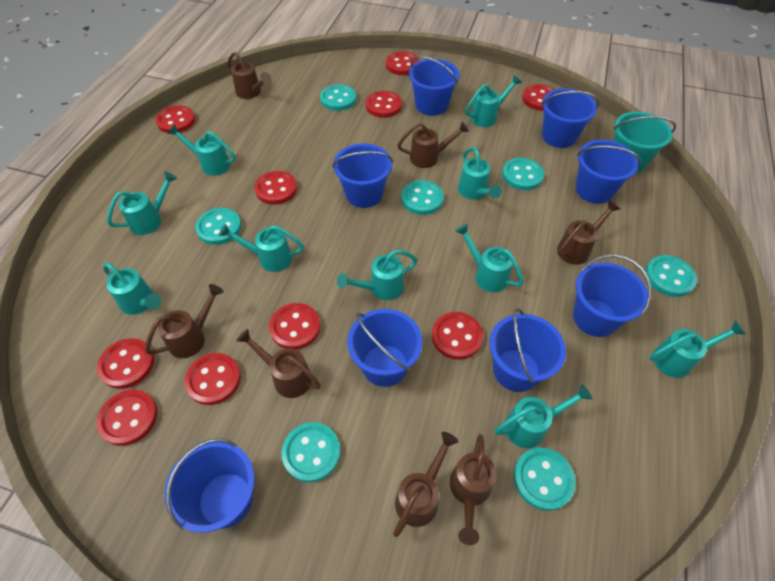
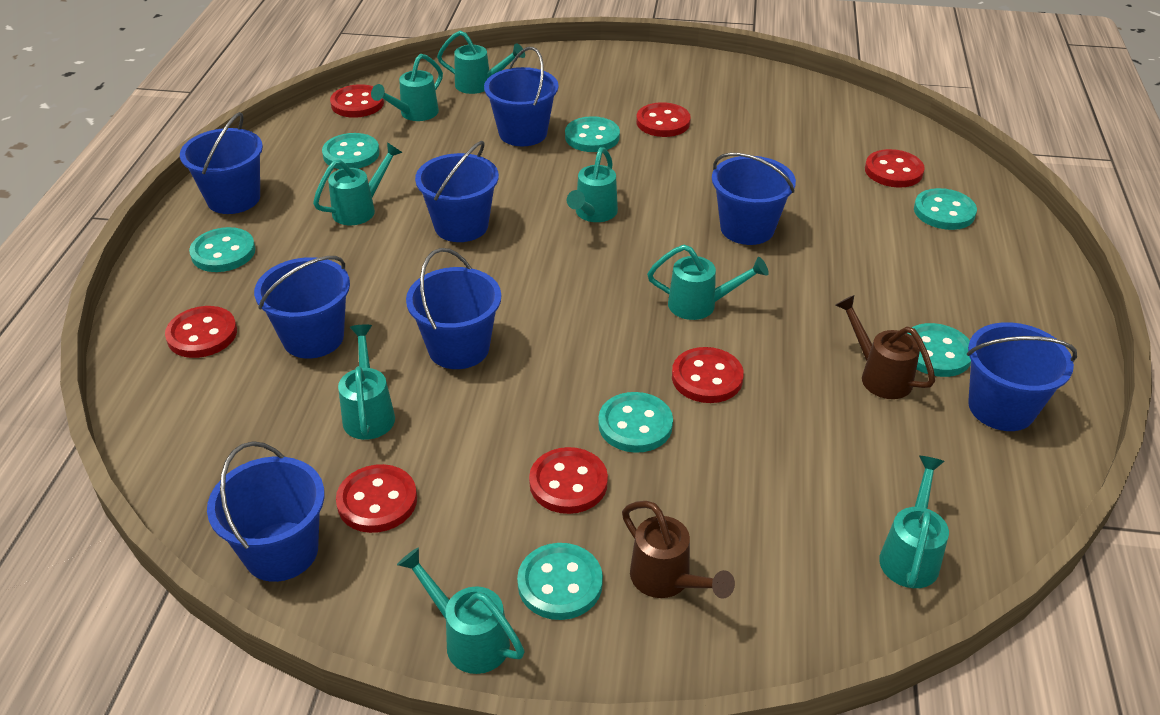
brown watering can: 7 -> 2
red button: 10 -> 7
turquoise bucket: 1 -> 0
turquoise watering can: 10 -> 8

